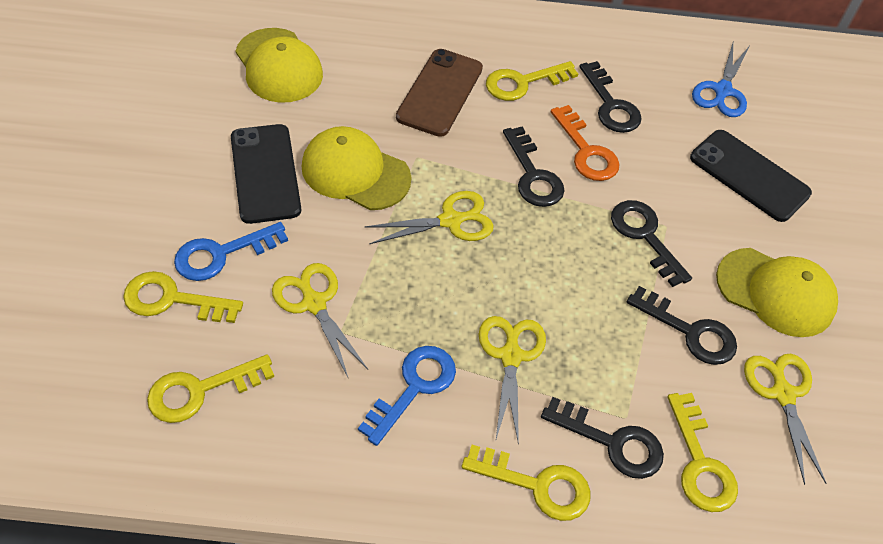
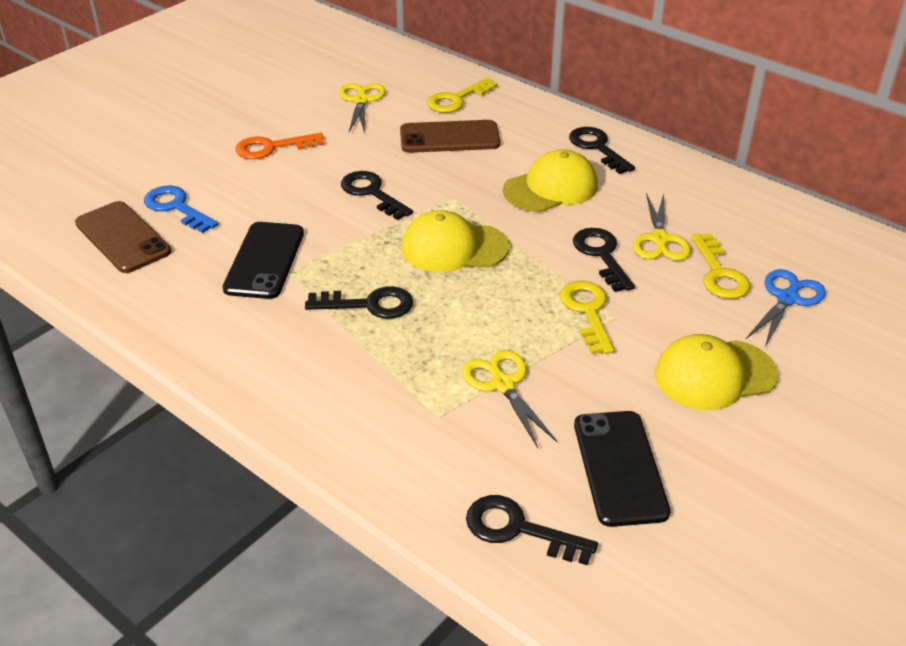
blue key: 2 -> 1
brown phone: 1 -> 2
yellow key: 5 -> 3
yellow scissors: 4 -> 3

